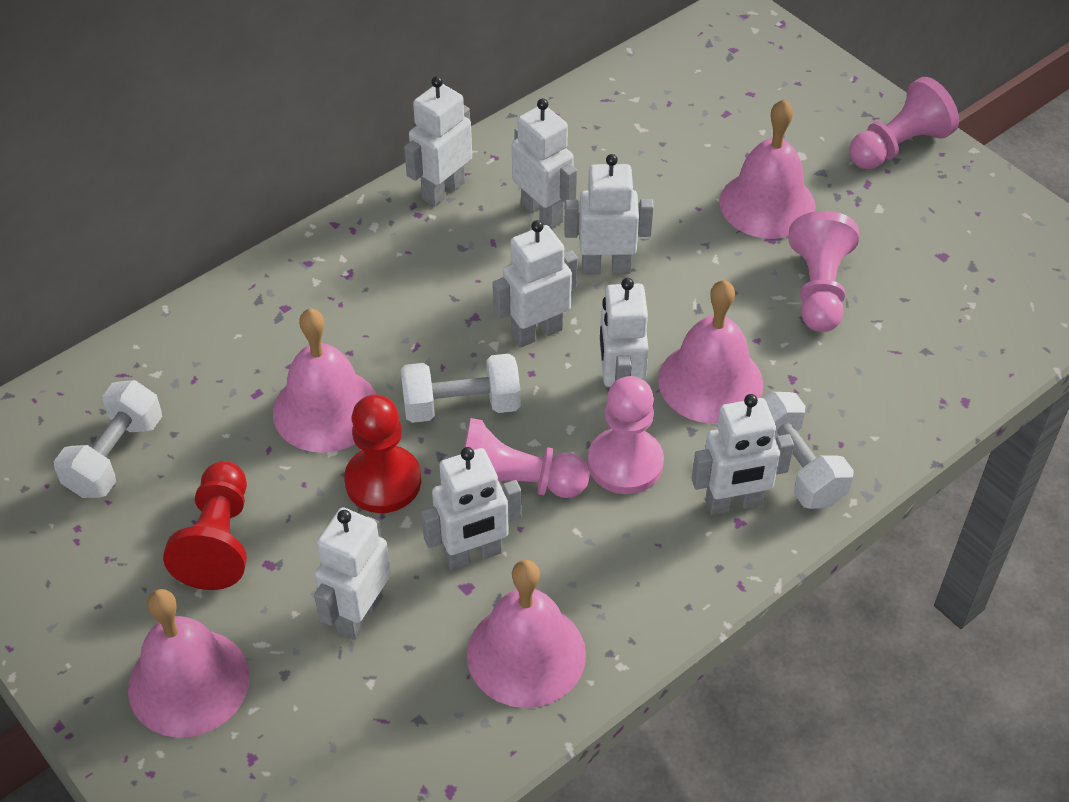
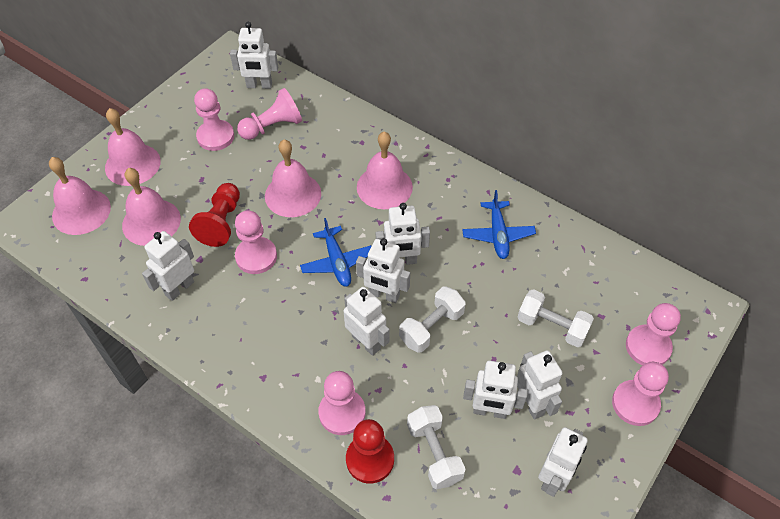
blue plane: 0 -> 2
pink pawn: 4 -> 6

